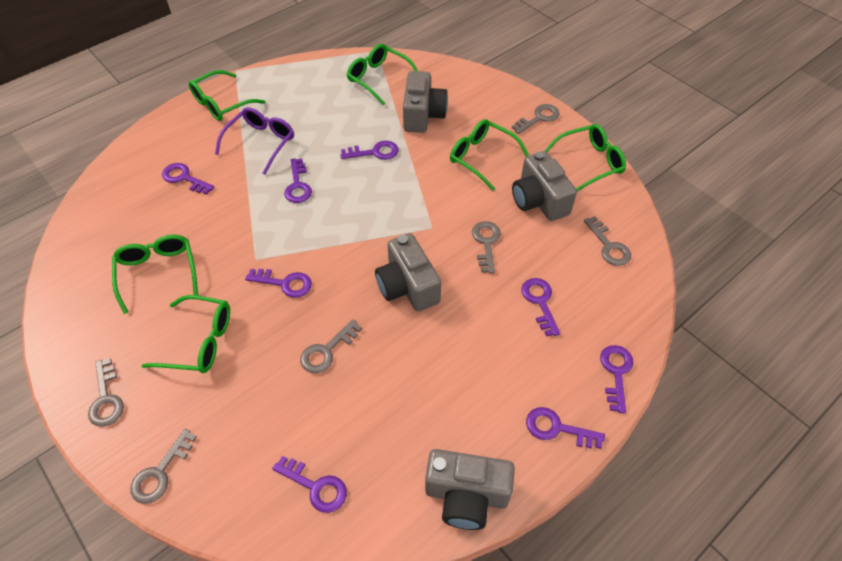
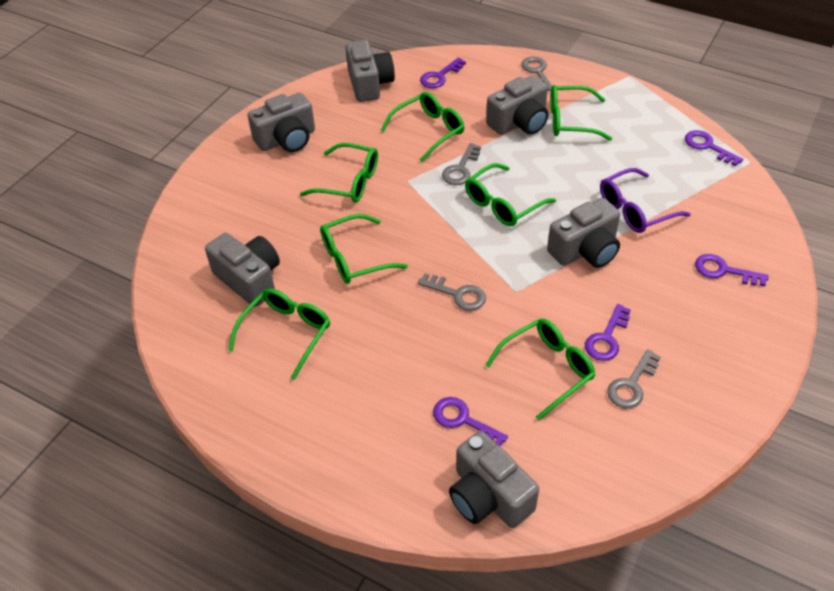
green glasses: 6 -> 7
grey camera: 4 -> 6
grey key: 6 -> 4
purple key: 8 -> 5

